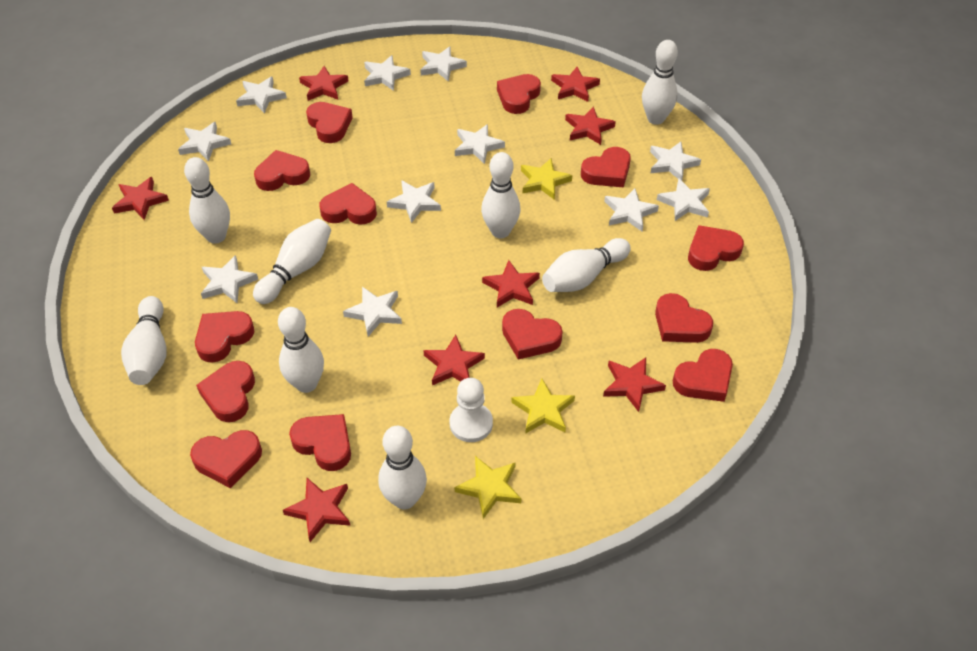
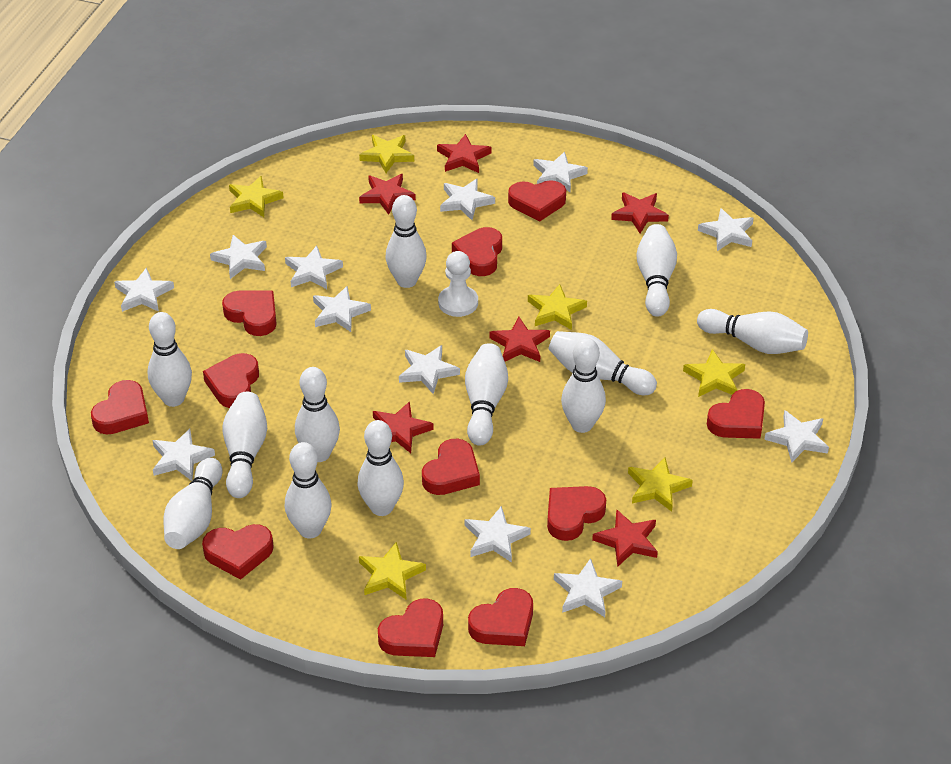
red heart: 13 -> 11
red star: 8 -> 6
white bowling pin: 8 -> 12
white star: 11 -> 12
yellow star: 3 -> 6

